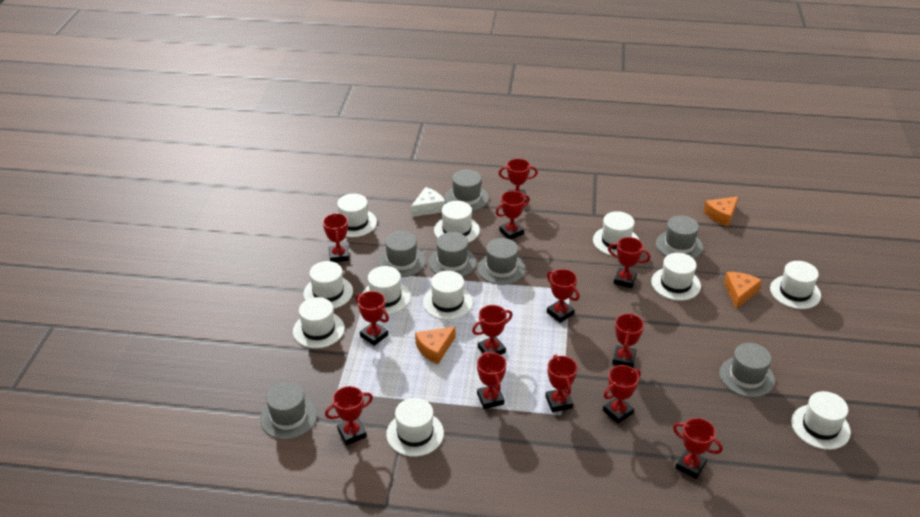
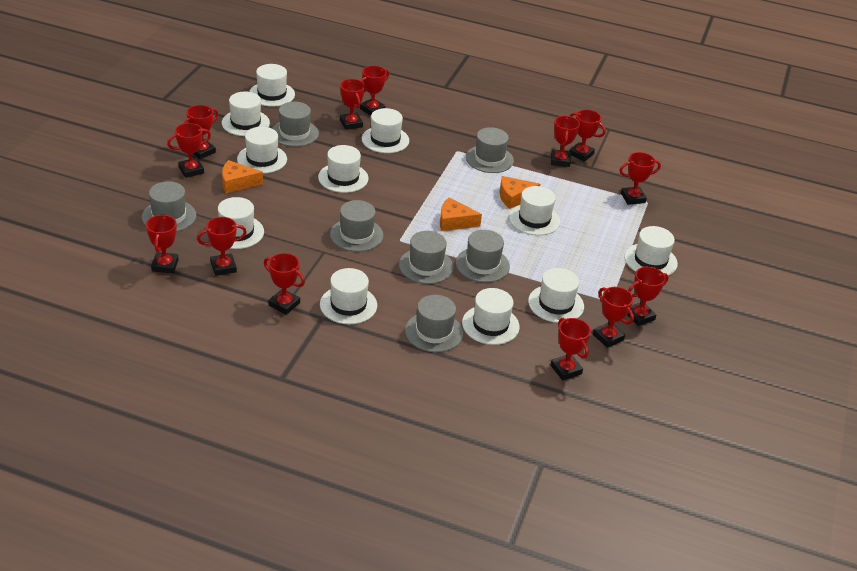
white cheese: 1 -> 0

